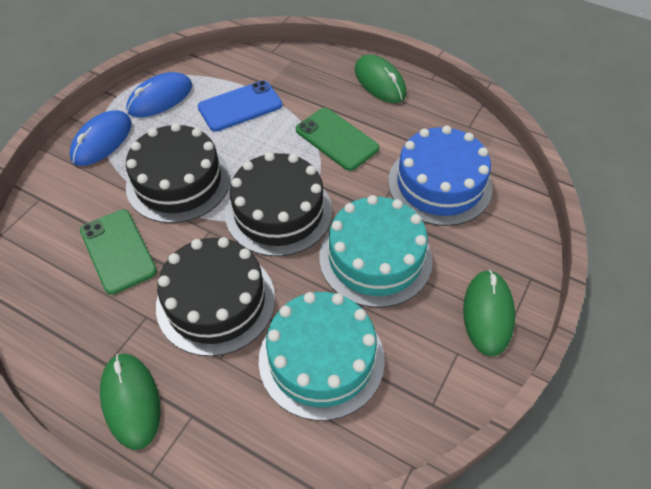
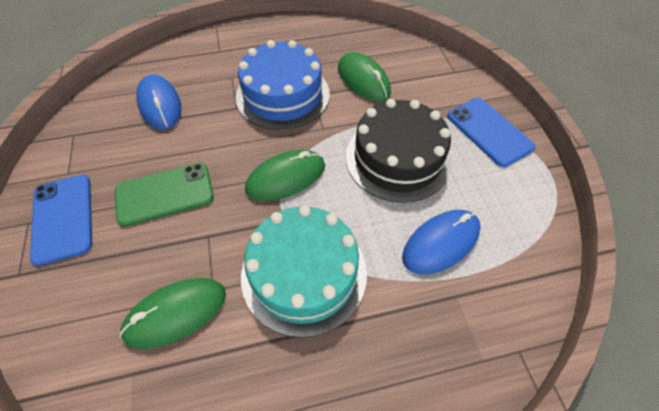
black cake: 3 -> 1
blue phone: 1 -> 2
green phone: 2 -> 1
turquoise cake: 2 -> 1

